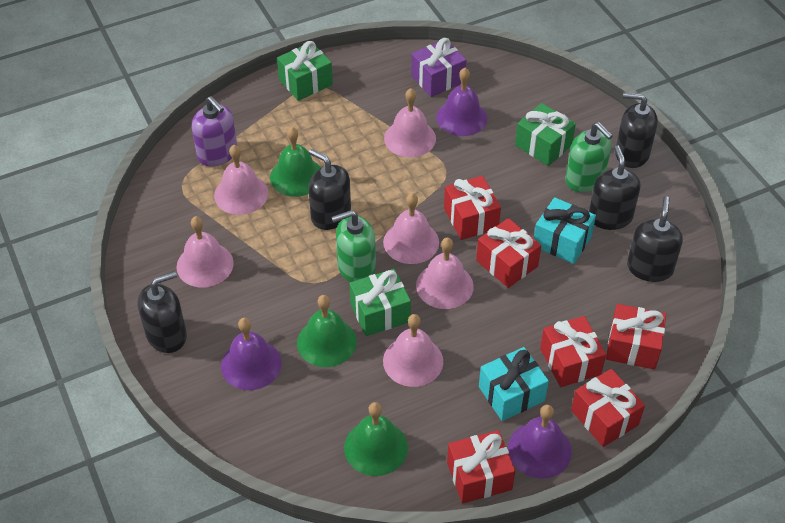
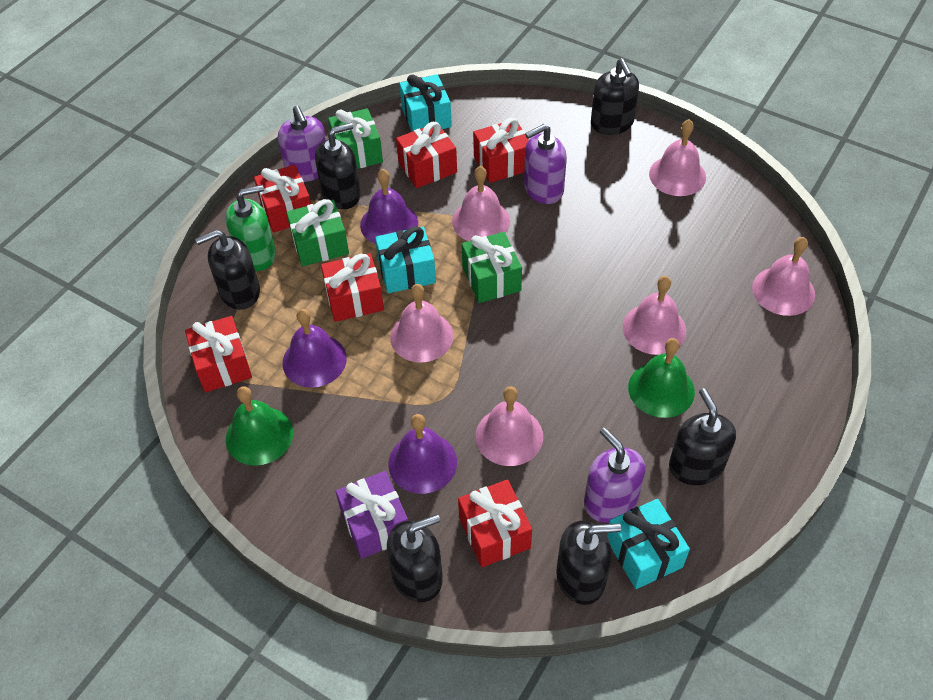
black soap dispenser: 5 -> 6
green bell: 3 -> 2
green soap dispenser: 2 -> 1
purple soap dispenser: 1 -> 3
turquoise gift: 2 -> 3

